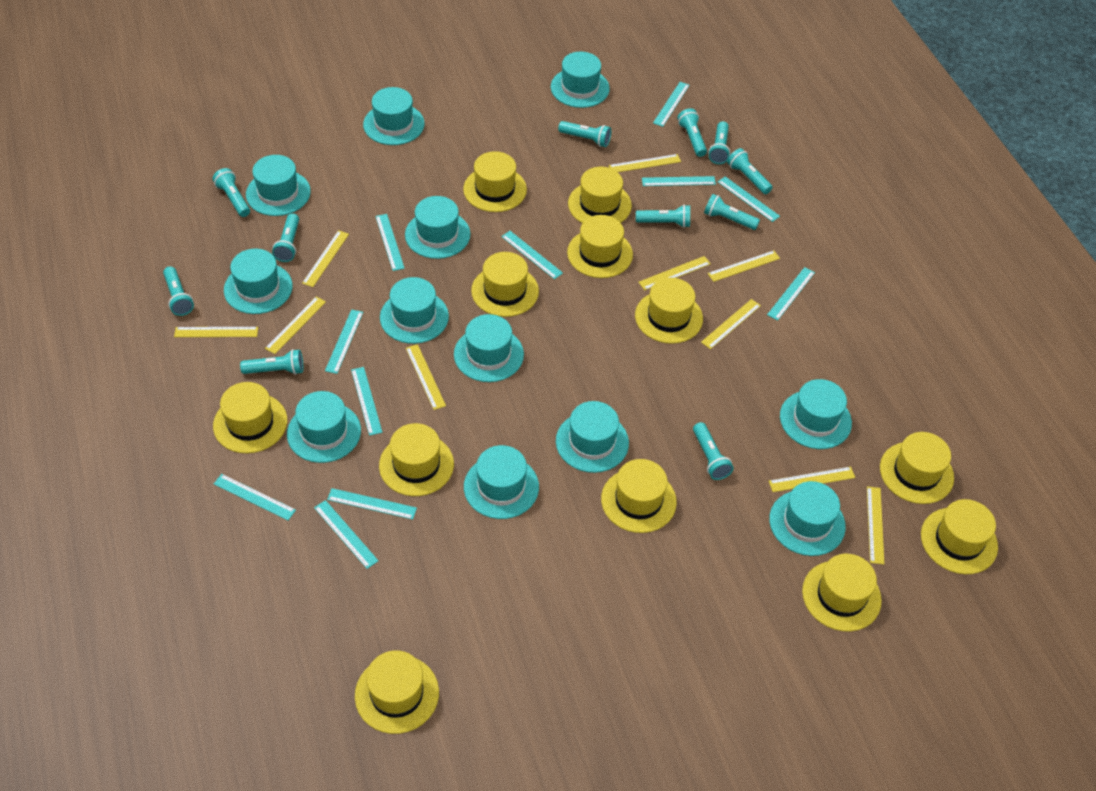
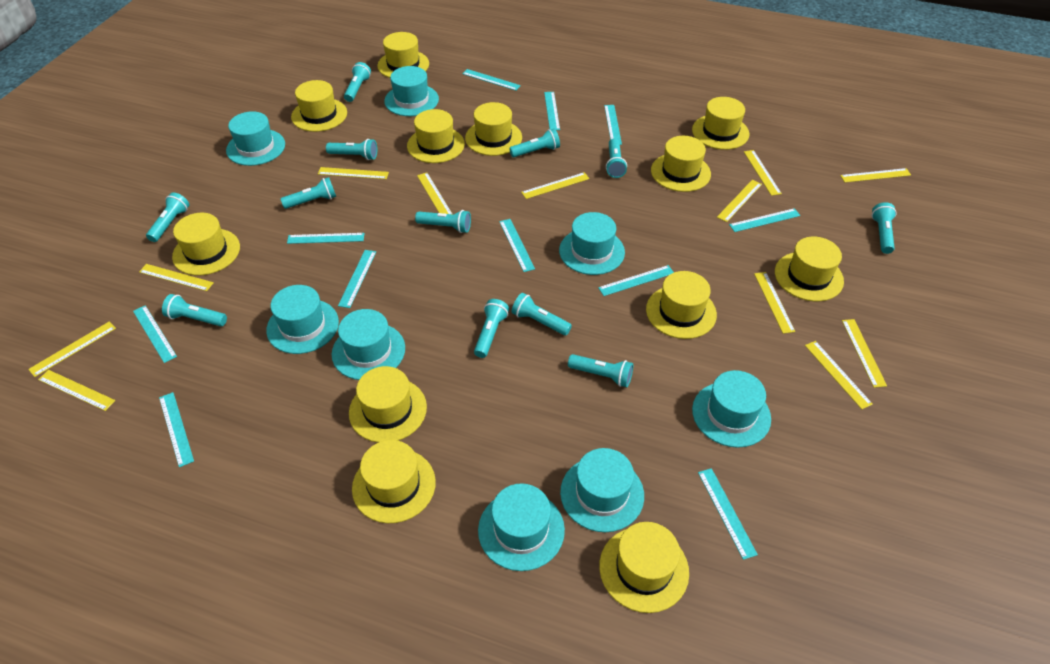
turquoise flashlight: 11 -> 12
turquoise hat: 12 -> 8
yellow ruler: 10 -> 12

